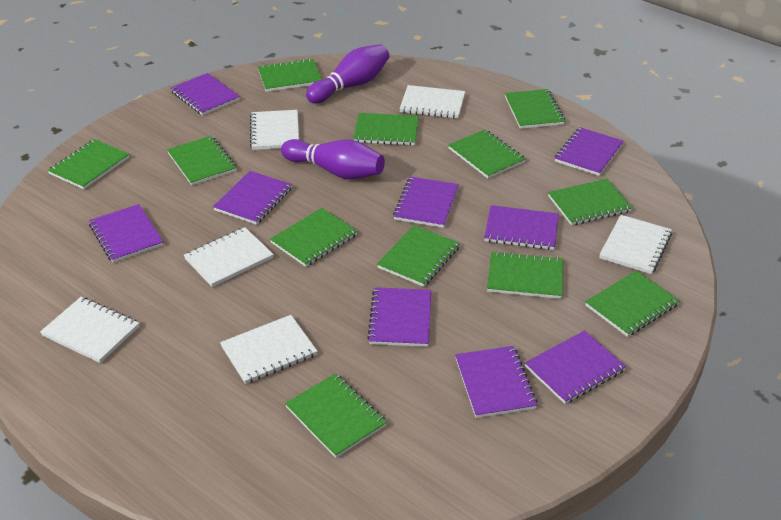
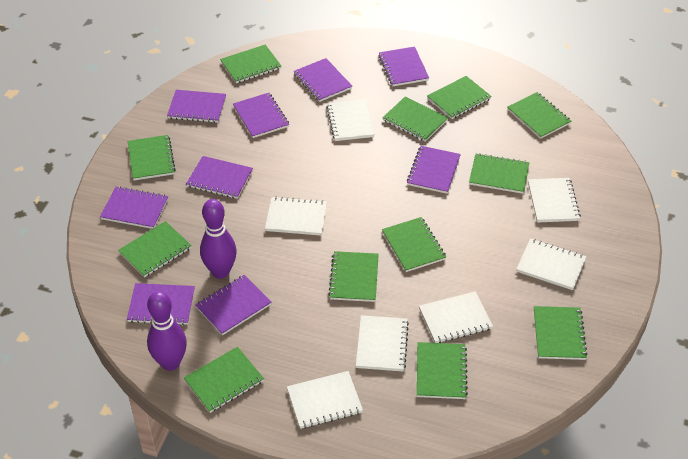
white notebook: 6 -> 7

